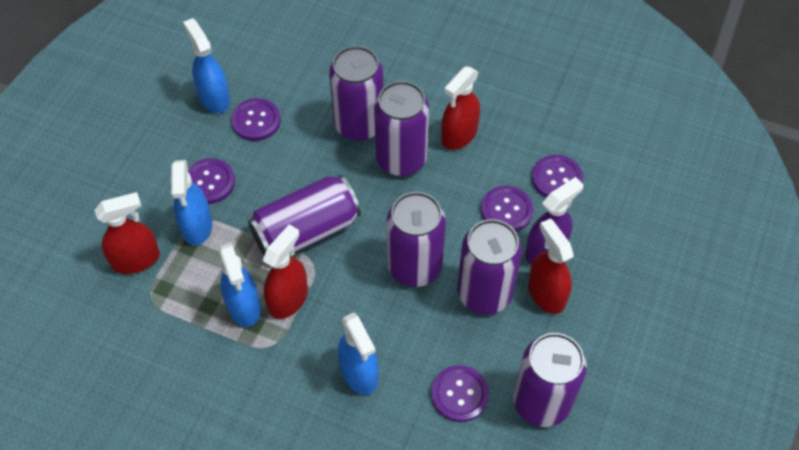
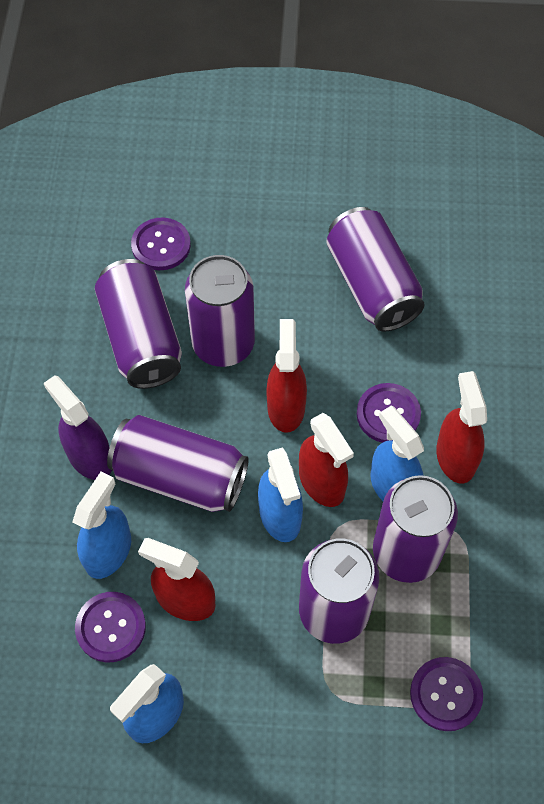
purple button: 5 -> 4

